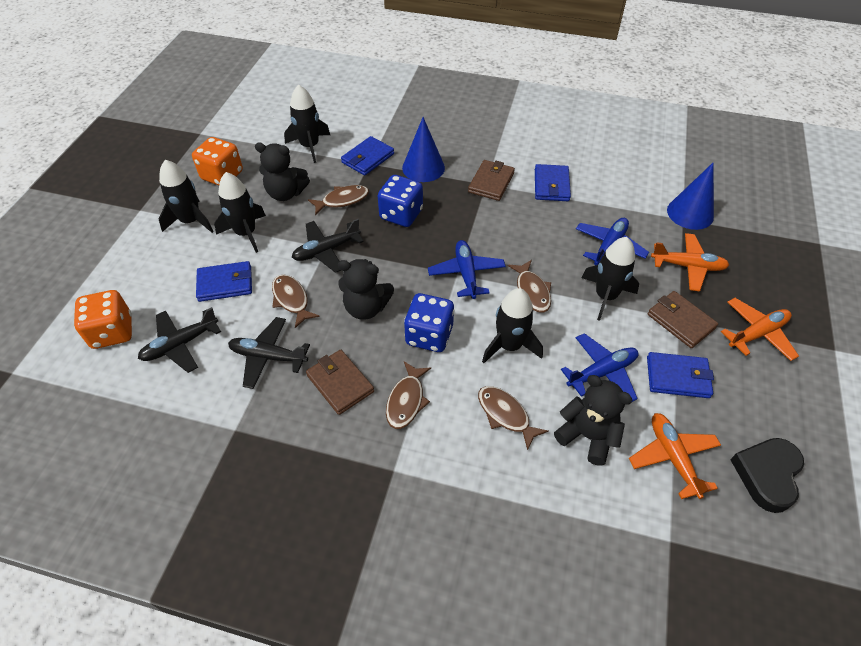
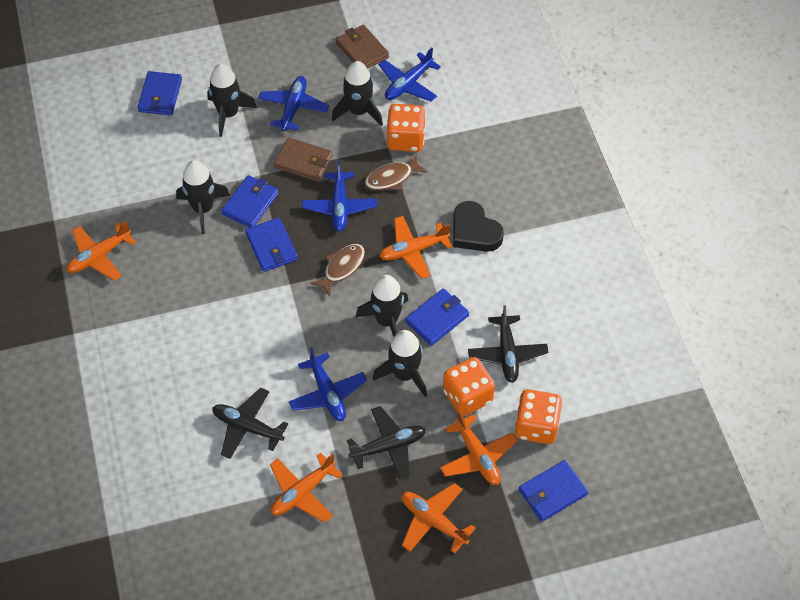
black teddy bear: 3 -> 0
blue cone: 2 -> 0
blue dice: 2 -> 0
blue plane: 3 -> 4
blue wallet: 4 -> 5
brown fish: 5 -> 2
brown wallet: 3 -> 2
orange dice: 2 -> 3
orange plane: 3 -> 5

